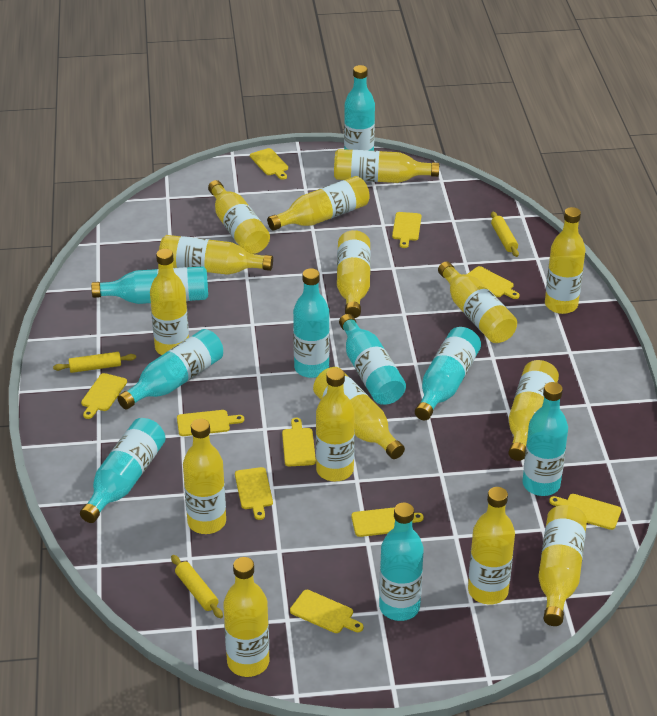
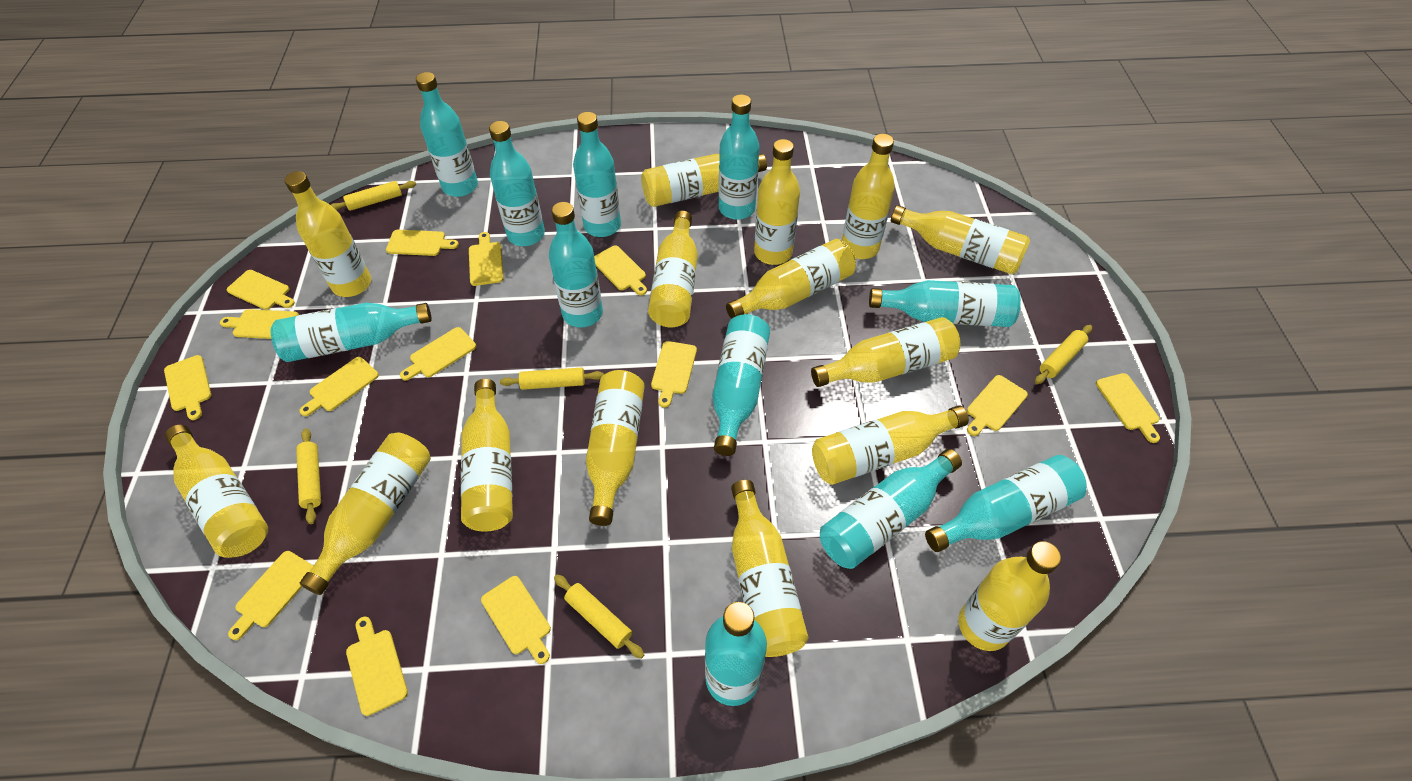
turquoise bottle: 9 -> 11
yellow cutting board: 10 -> 14
yellow rolling pin: 3 -> 5

